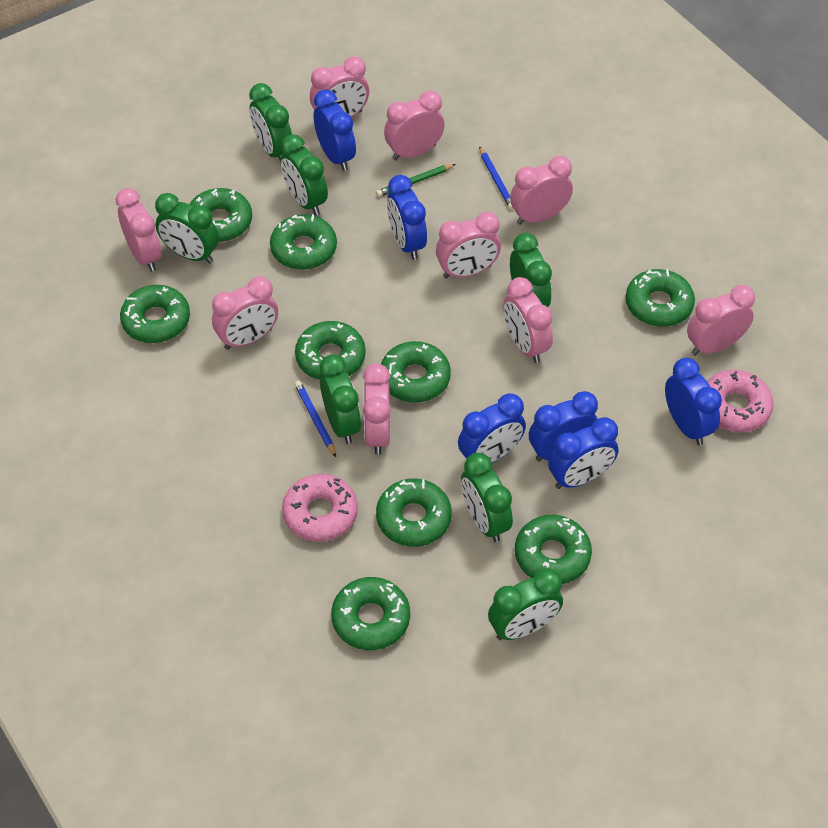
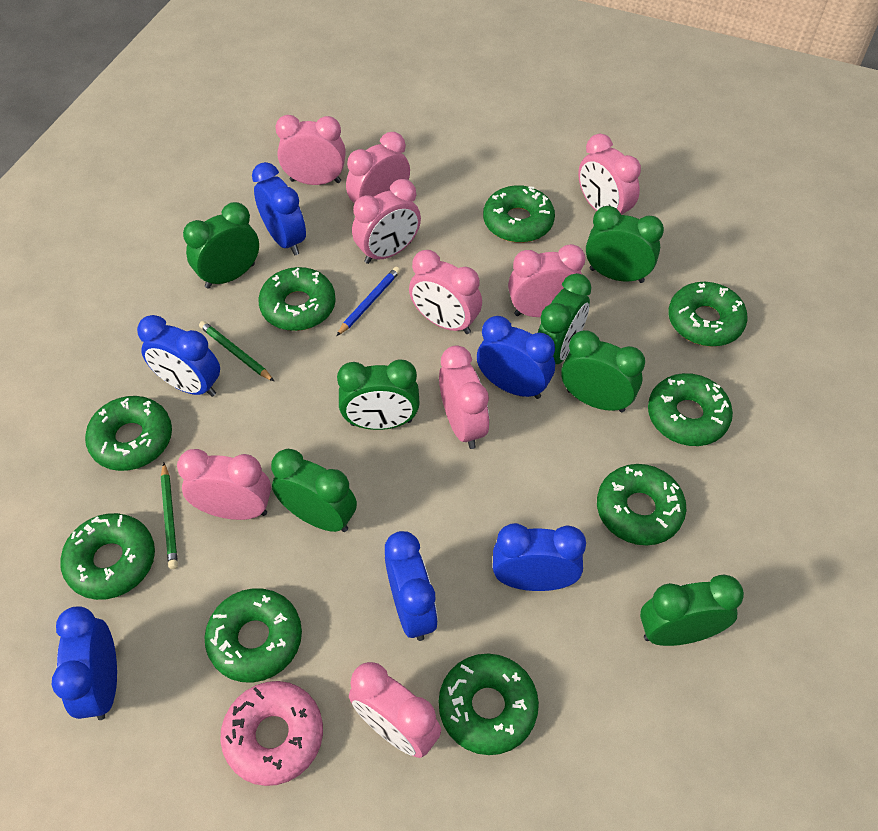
blue pencil: 2 -> 1
green pencil: 1 -> 2
pink donut: 2 -> 1

